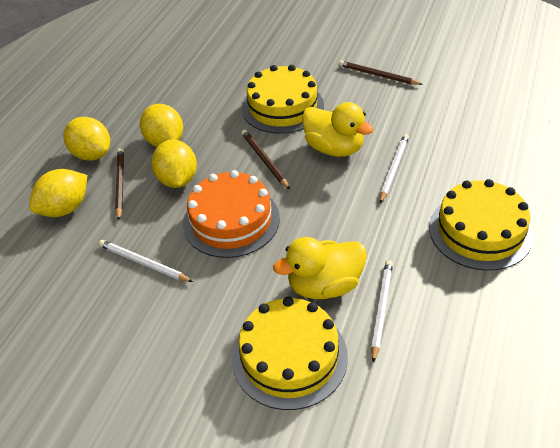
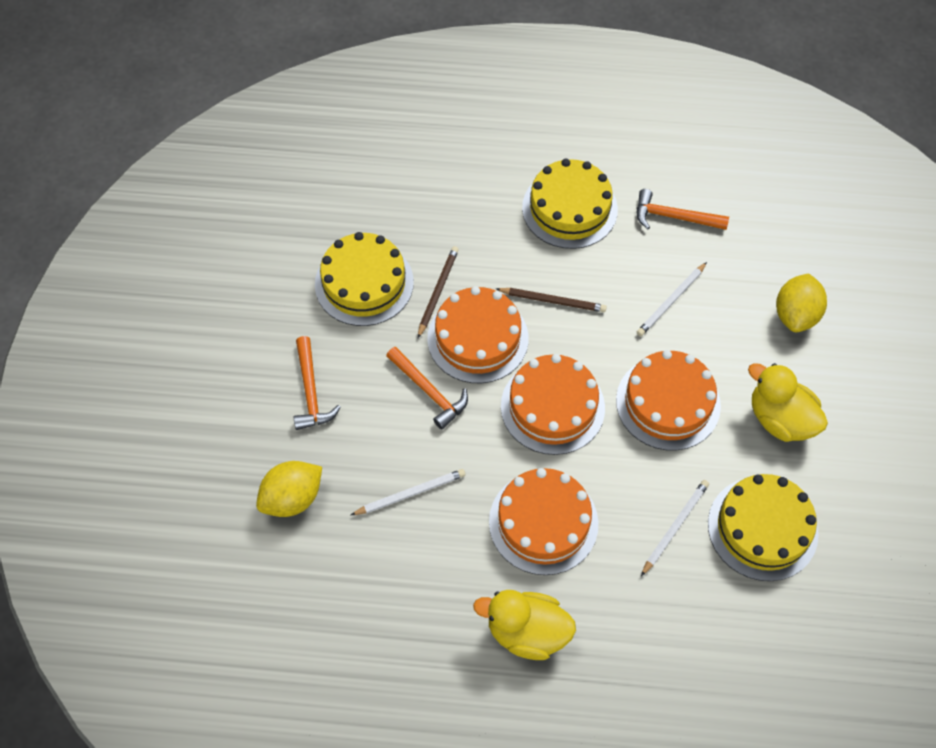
brown pencil: 3 -> 2
orange cake: 1 -> 4
orange hammer: 0 -> 3
yellow lemon: 4 -> 2

